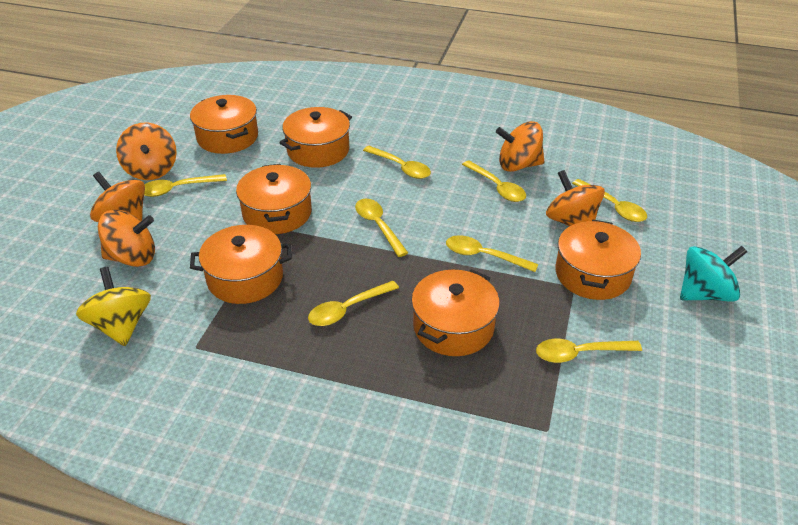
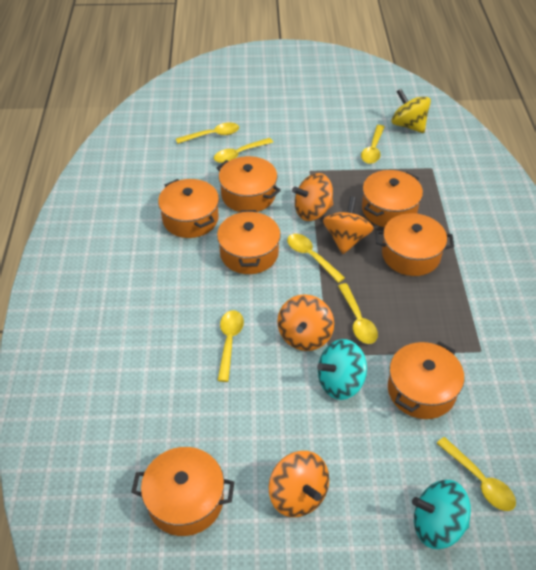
orange pot: 6 -> 7
orange spinning top: 5 -> 4
turquoise spinning top: 1 -> 2
yellow spoon: 8 -> 7

